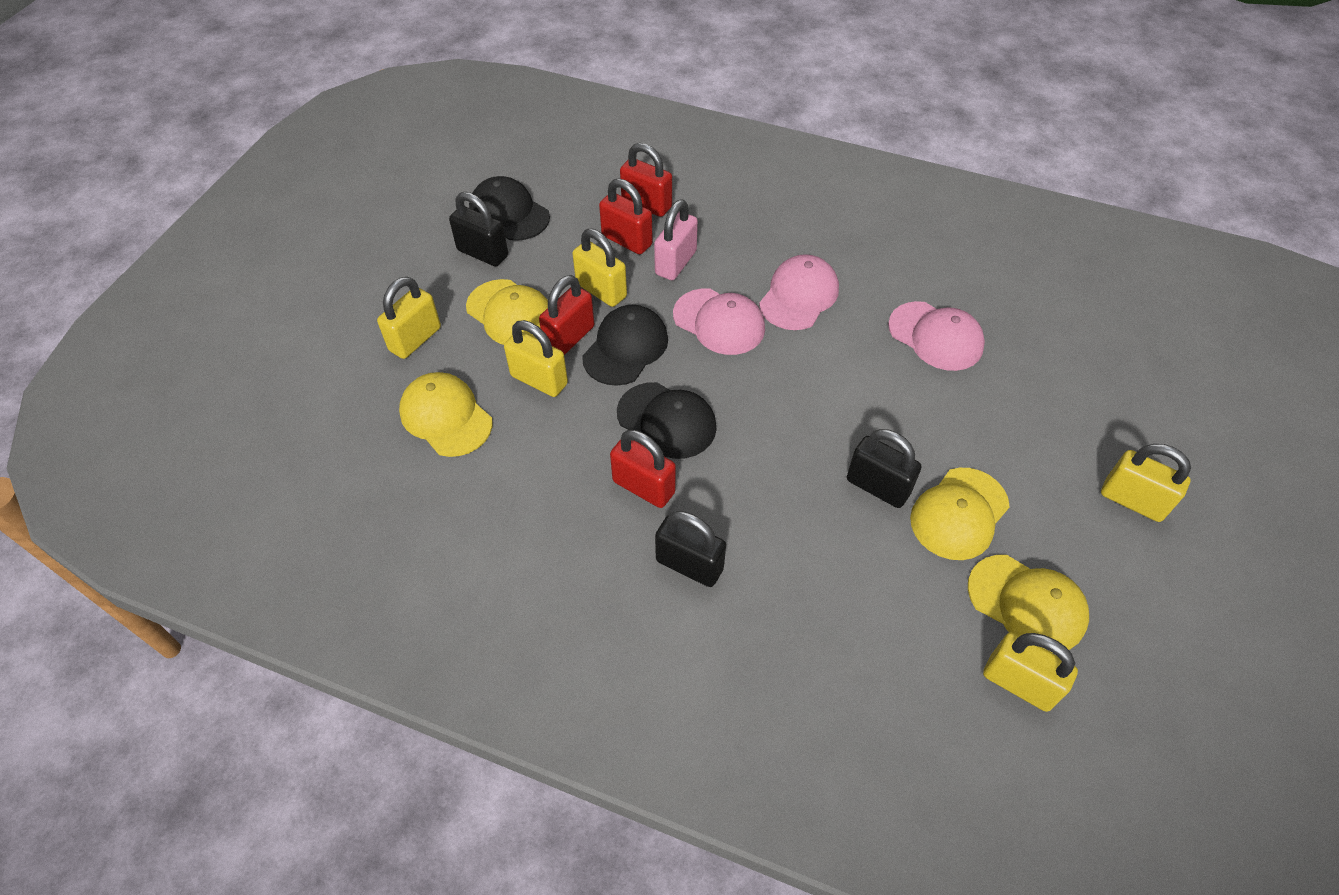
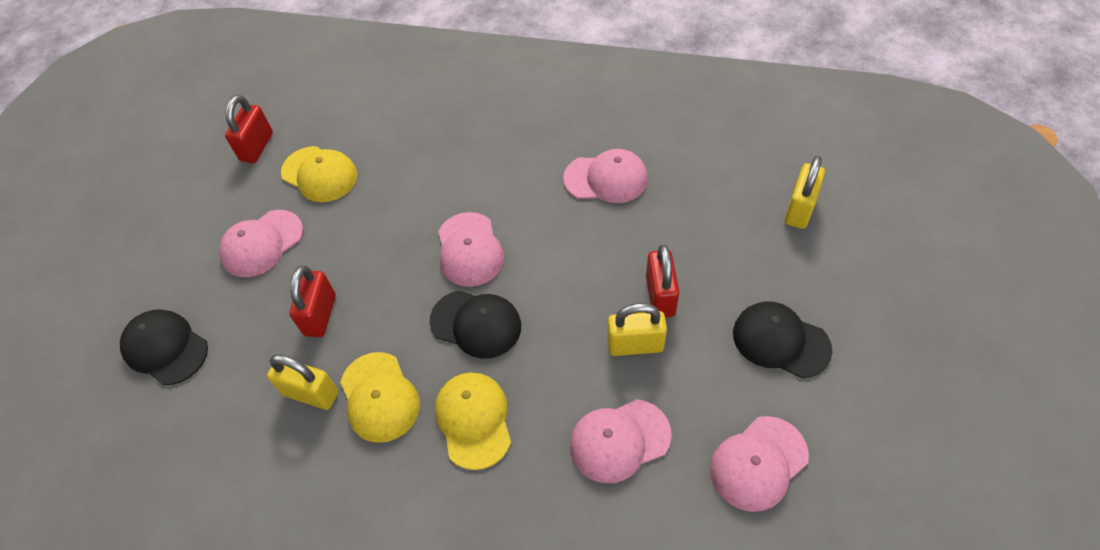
black padlock: 3 -> 0
pink cap: 3 -> 5
pink padlock: 1 -> 0
red padlock: 4 -> 3
yellow cap: 4 -> 3
yellow padlock: 5 -> 3

